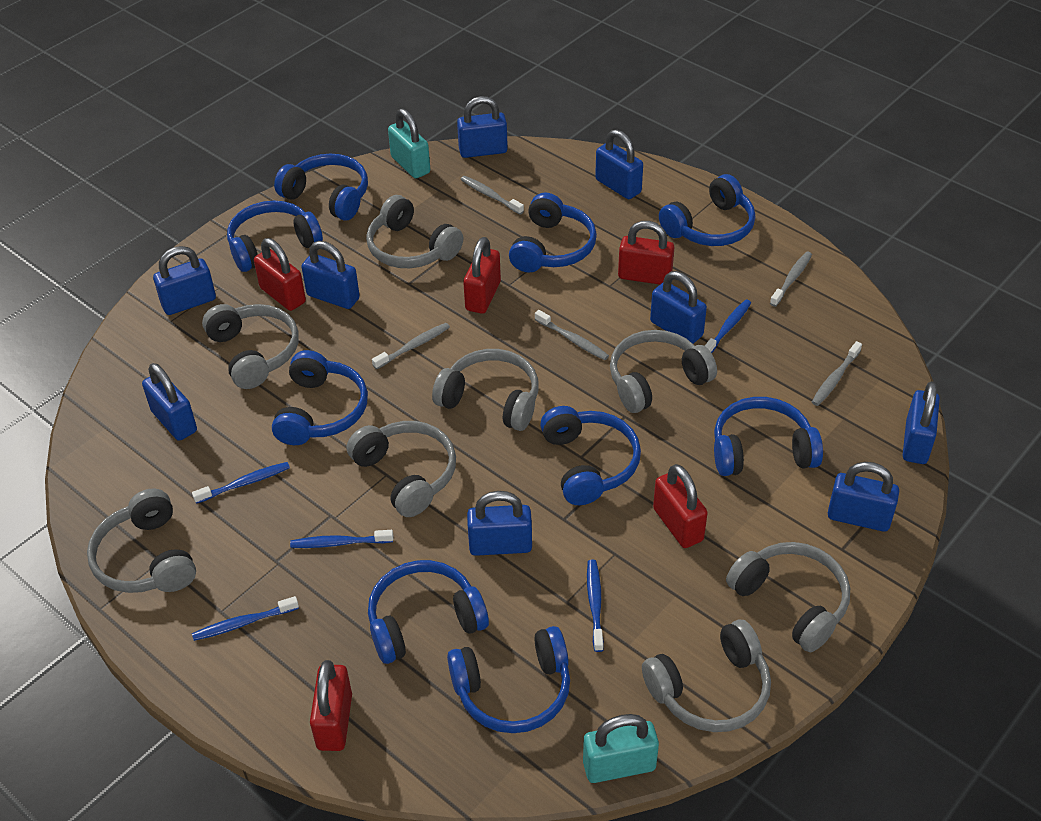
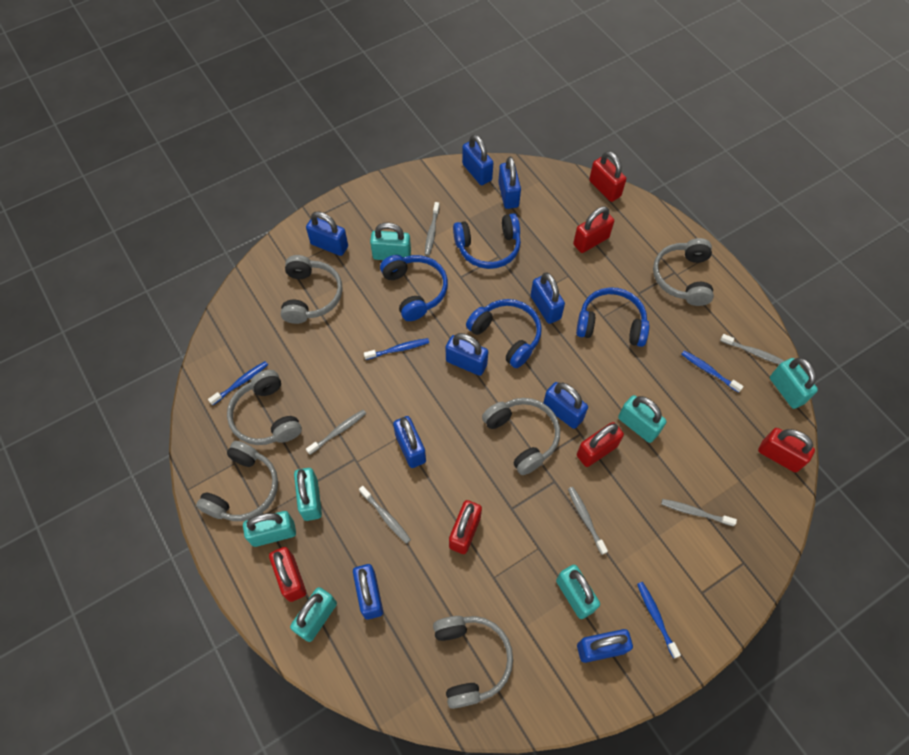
blue headphones: 9 -> 4
blue toothbrush: 5 -> 4
grey headphones: 8 -> 6
grey toothbrush: 5 -> 6
red padlock: 5 -> 6
turquoise padlock: 2 -> 7

